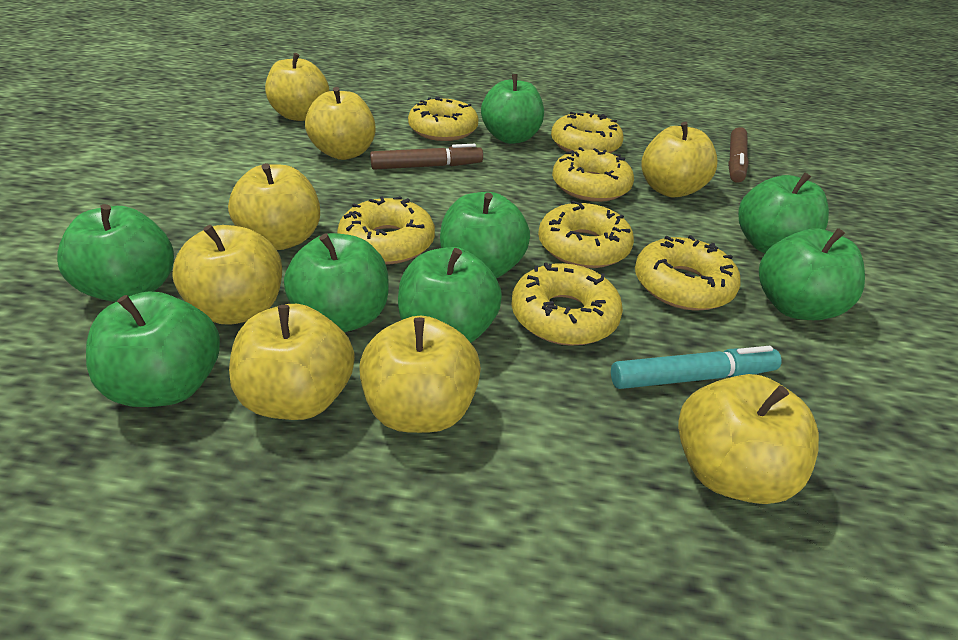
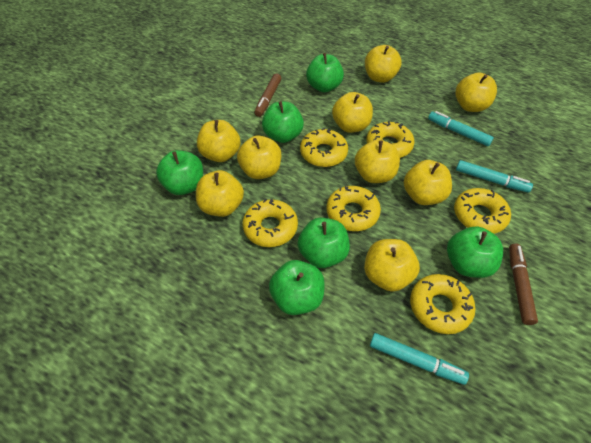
green apple: 8 -> 6
turquoise marker: 1 -> 3
yellow apple: 8 -> 9
yellow donut: 7 -> 6

